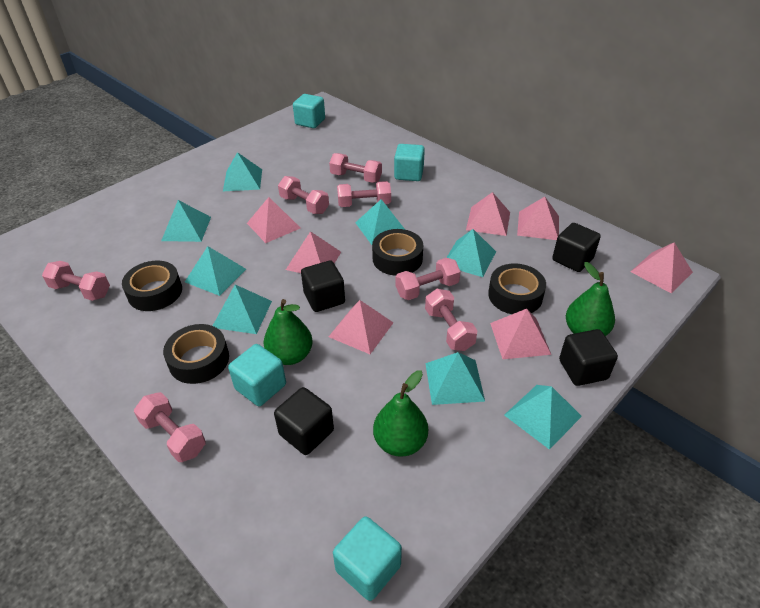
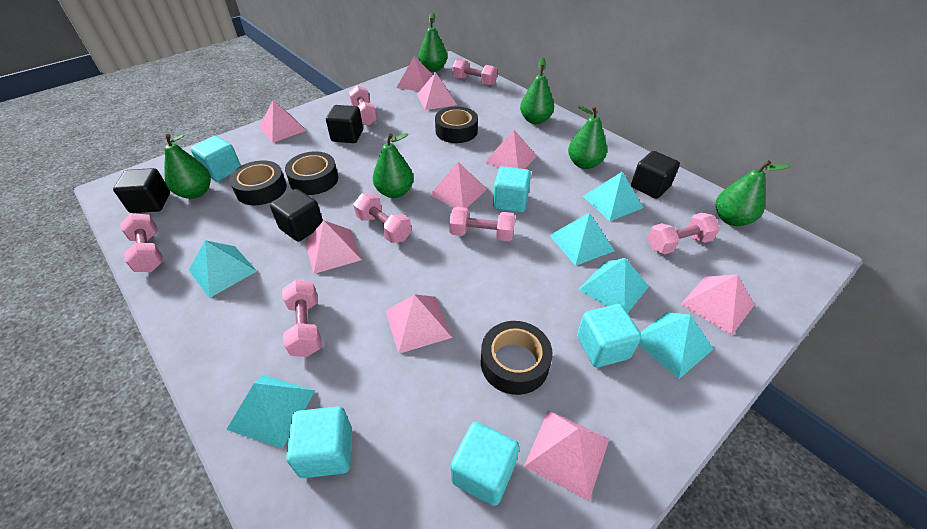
green pear: 3 -> 6
pink pyramid: 7 -> 9
turquoise cube: 4 -> 5
turquoise pyramid: 8 -> 6

